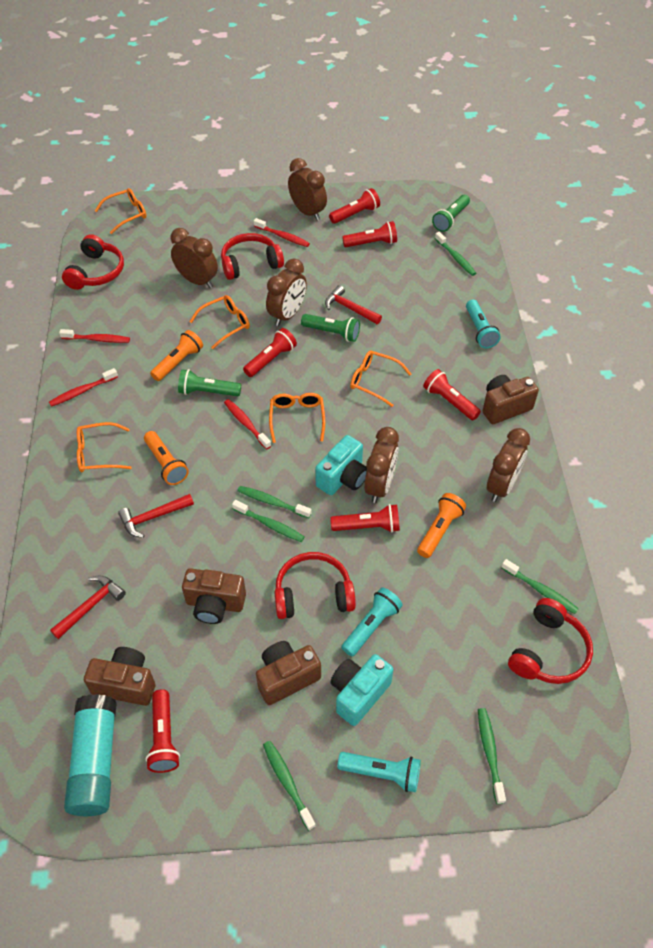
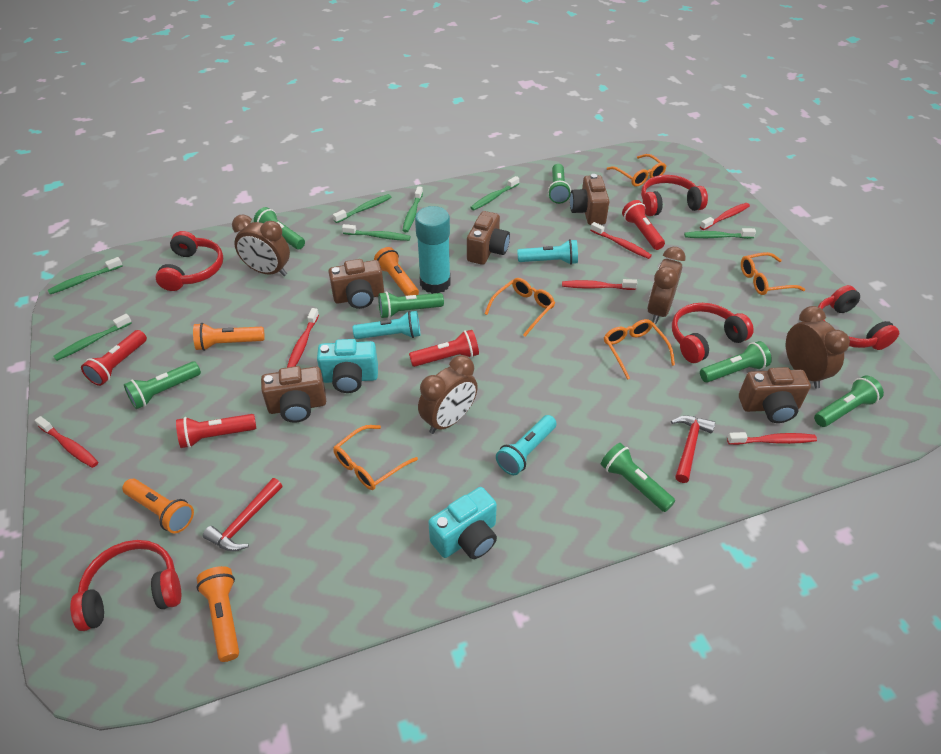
brown camera: 4 -> 5
brown clock: 5 -> 4
green flashlight: 3 -> 7
green toothbrush: 6 -> 7
orange flashlight: 3 -> 4
red flashlight: 6 -> 4
red hammer: 3 -> 2
red headphones: 4 -> 5
red toothbrush: 4 -> 6

